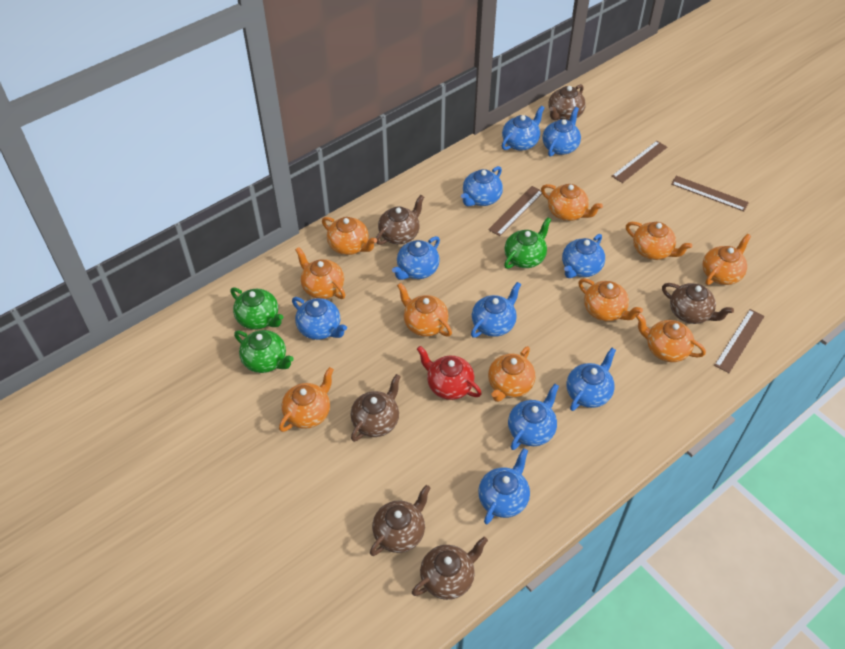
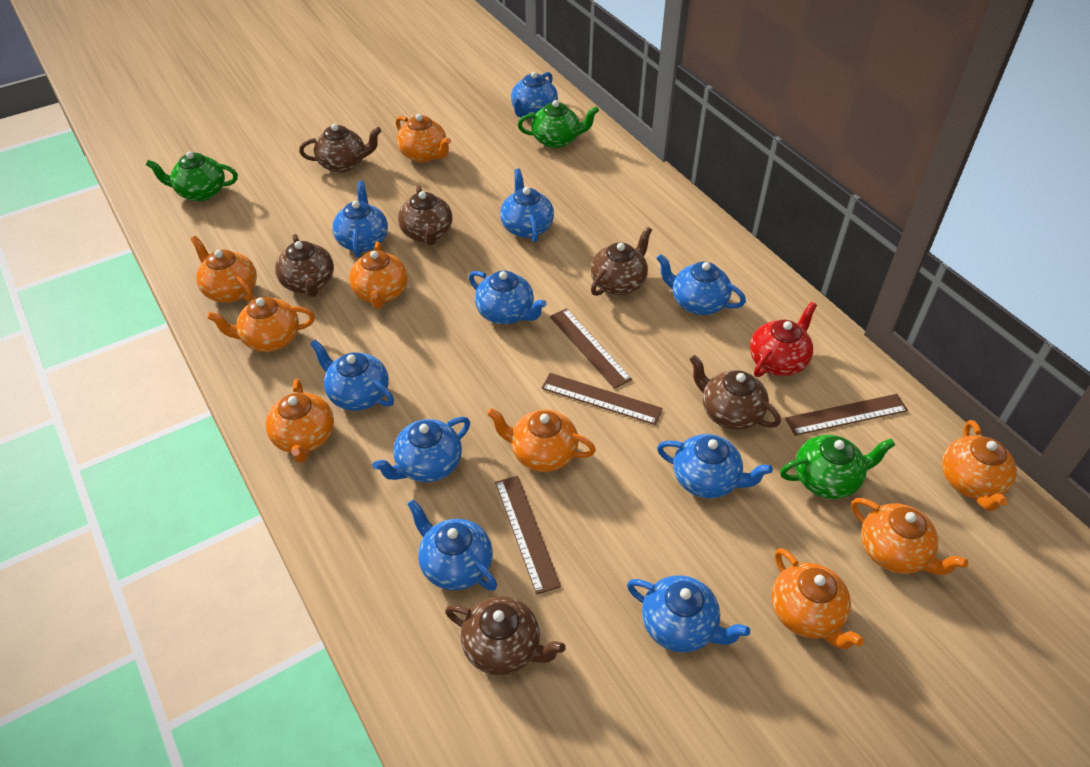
orange teapot: 10 -> 9

